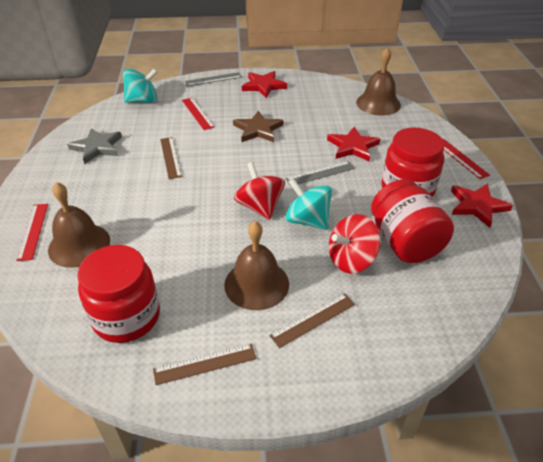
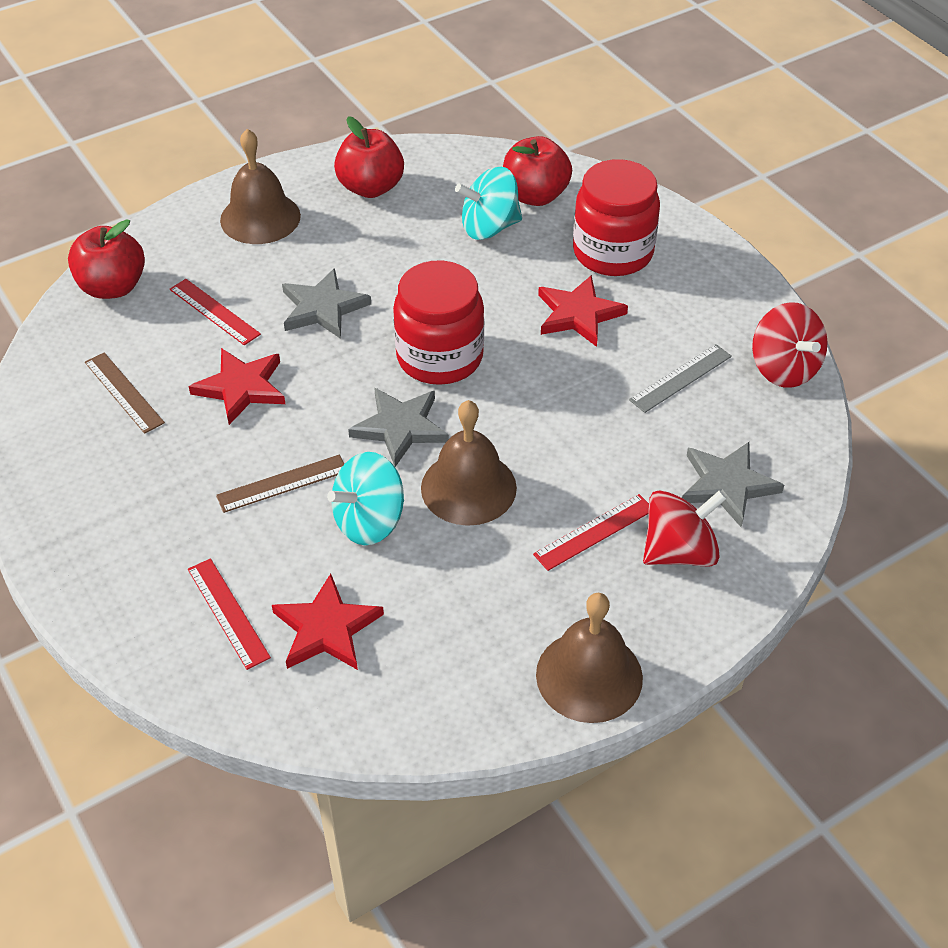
brown ruler: 3 -> 2
brown star: 1 -> 0
grey ruler: 2 -> 1
grey star: 1 -> 3
red apple: 0 -> 3
red jar: 3 -> 2

